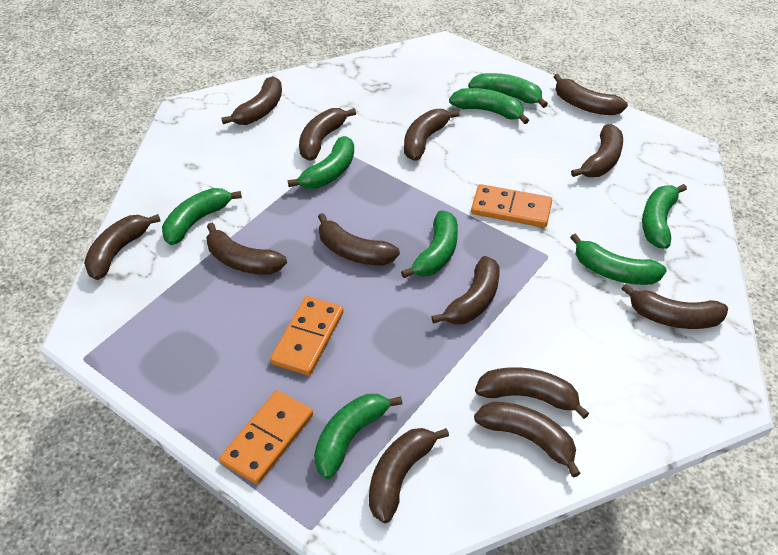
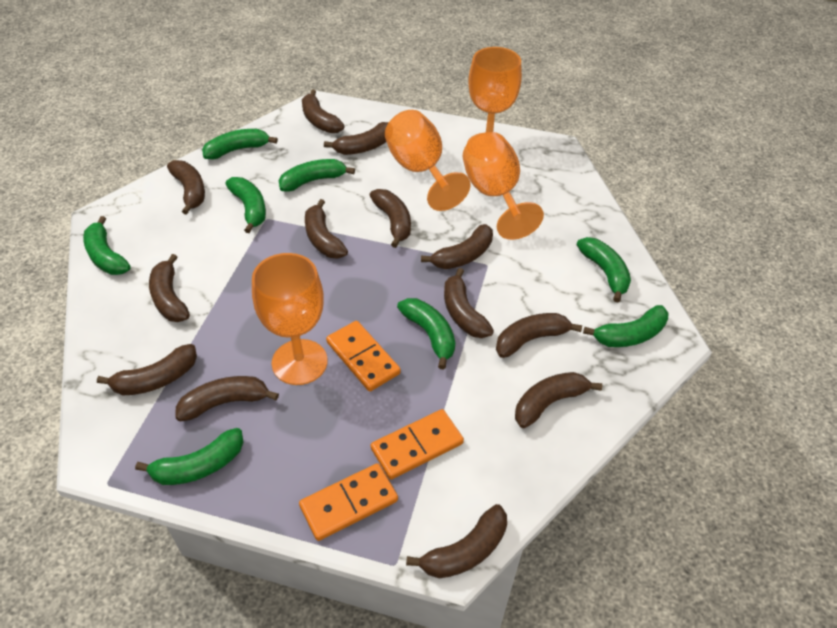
orange goblet: 0 -> 4

